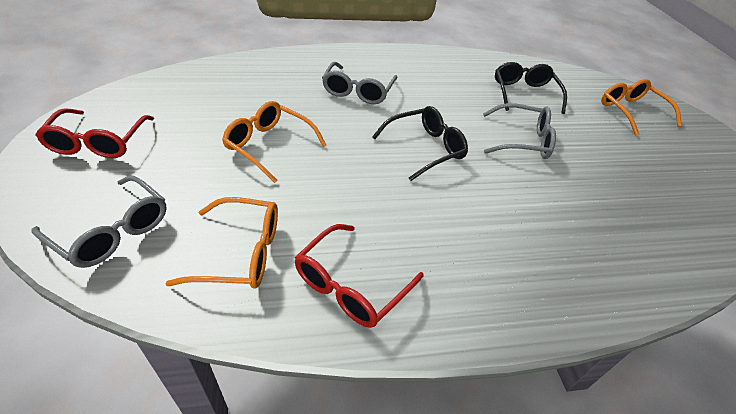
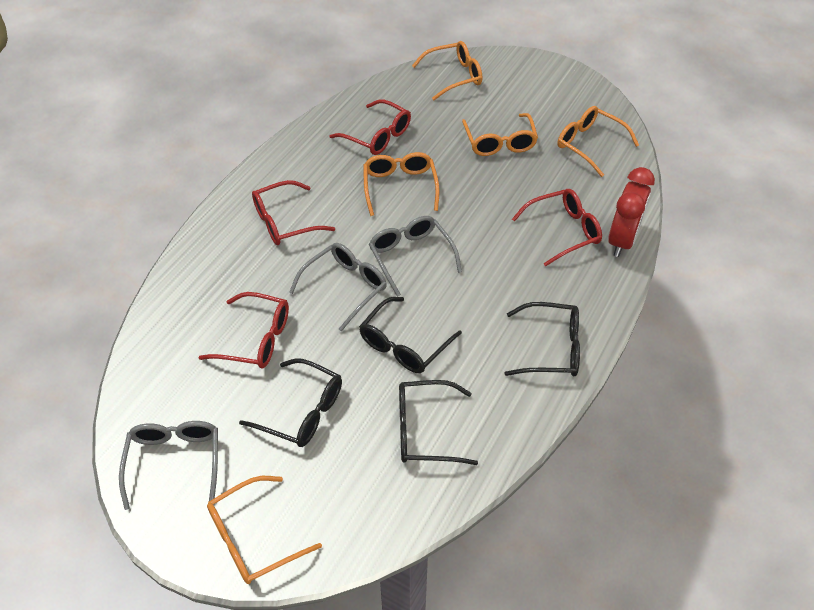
black glasses: 2 -> 4
orange glasses: 3 -> 5
red clock: 0 -> 1
red glasses: 2 -> 4

